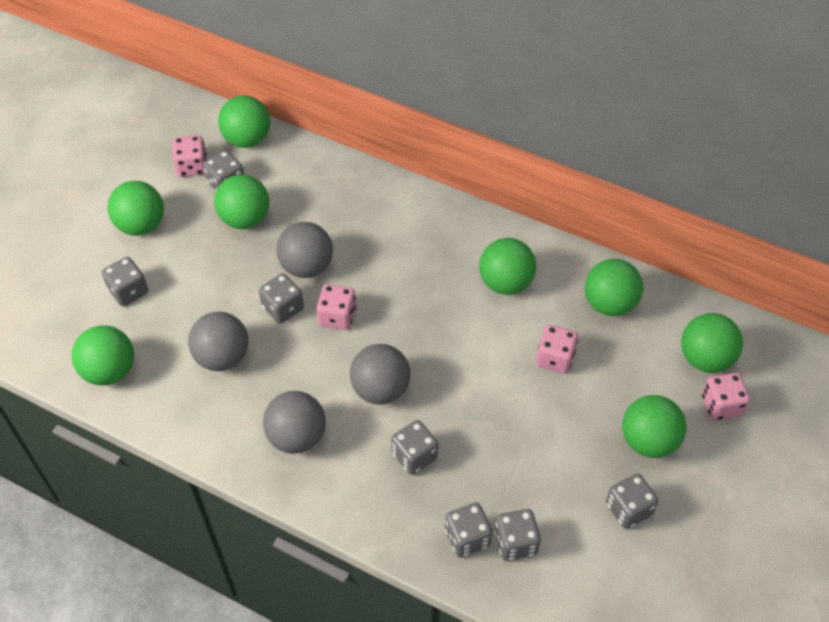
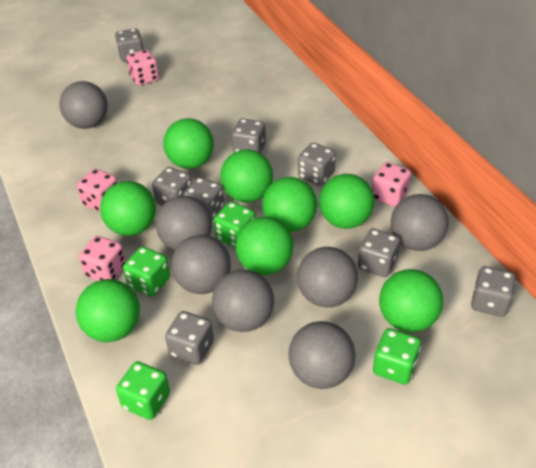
green dice: 0 -> 4
grey ball: 4 -> 7
grey dice: 7 -> 8

